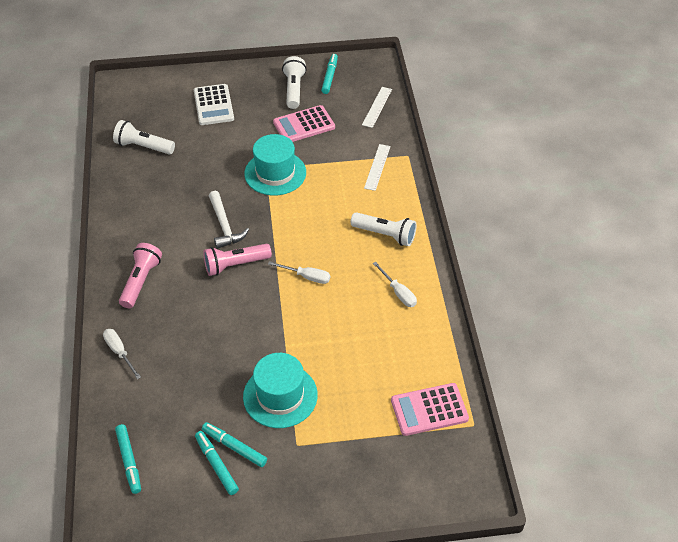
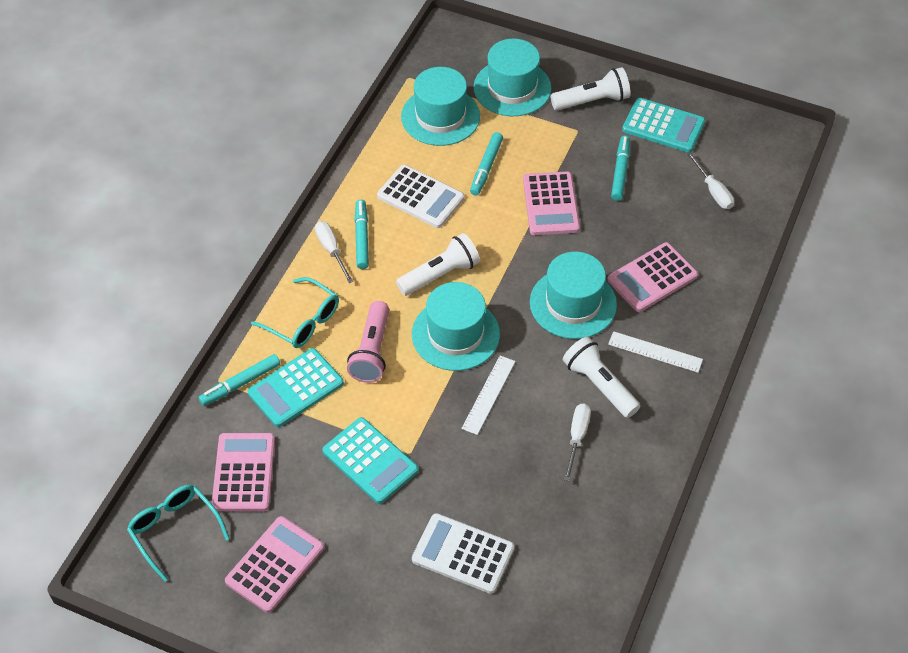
pink calculator: 2 -> 4
pink flashlight: 2 -> 1
turquoise calculator: 0 -> 3
turquoise glasses: 0 -> 2
turquoise hat: 2 -> 4
white calculator: 1 -> 2
white hammer: 1 -> 0

